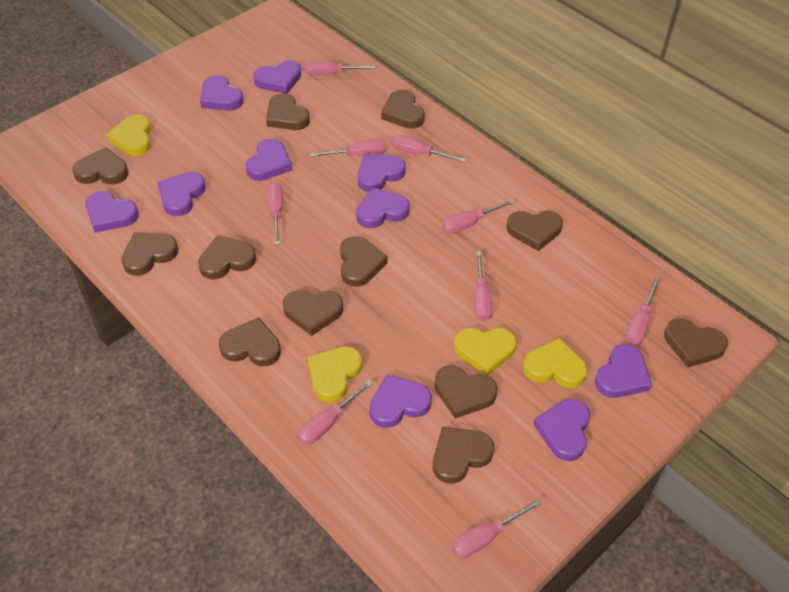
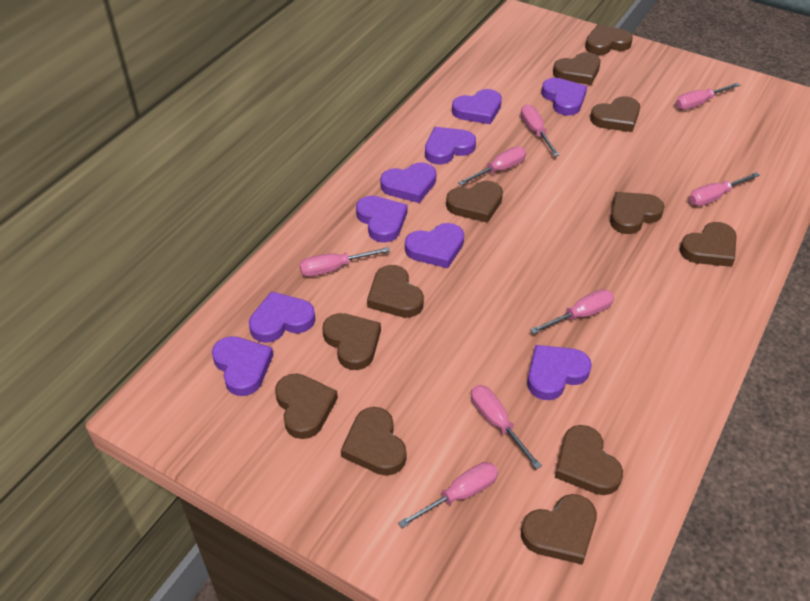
pink screwdriver: 9 -> 8
purple heart: 10 -> 9
yellow heart: 4 -> 0

